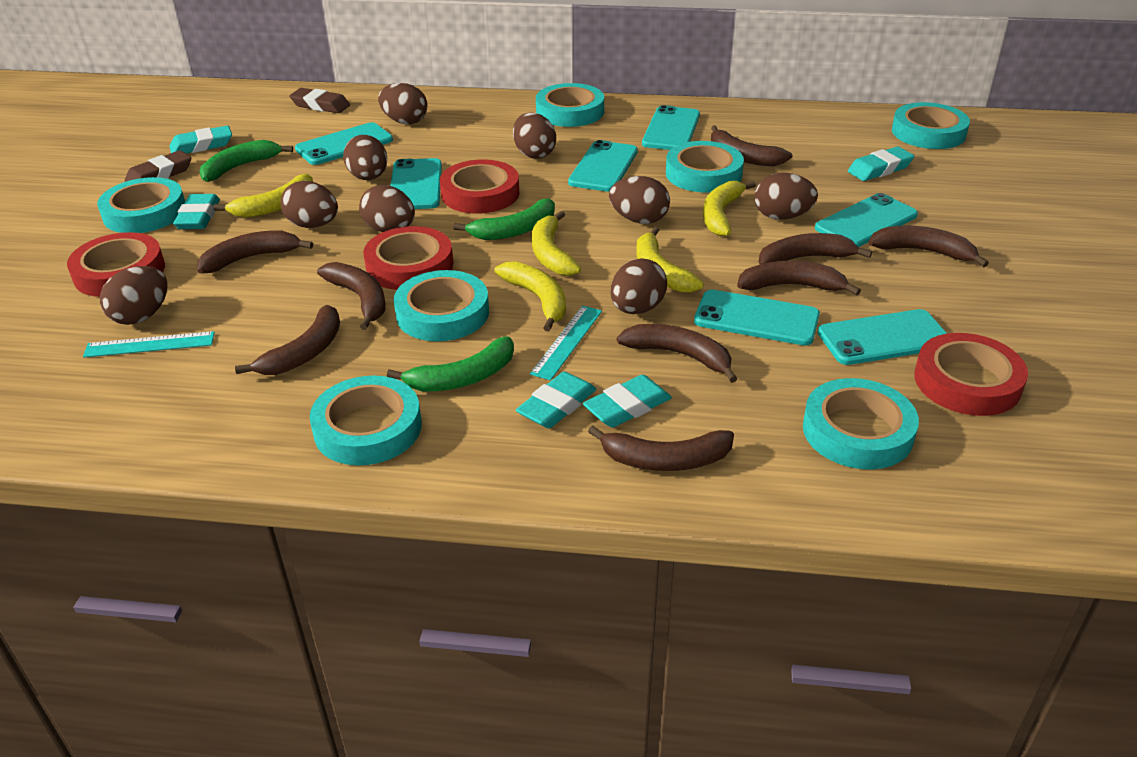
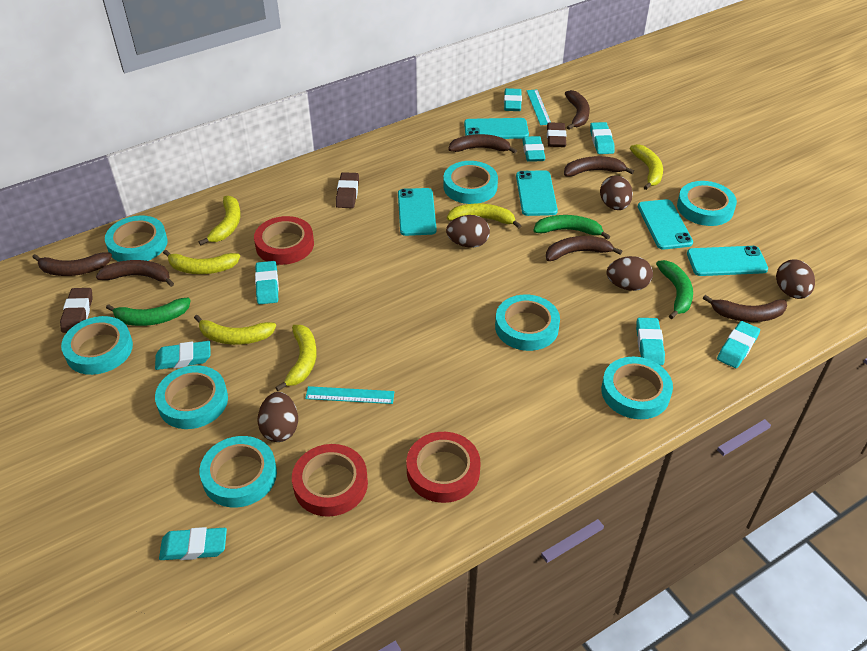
brown banana: 9 -> 7
brown egg: 9 -> 5
brown eraser: 2 -> 3
red tape: 4 -> 3
turquoise eraser: 5 -> 8
turquoise phone: 7 -> 5
turquoise tape: 7 -> 8
yellow banana: 5 -> 6

